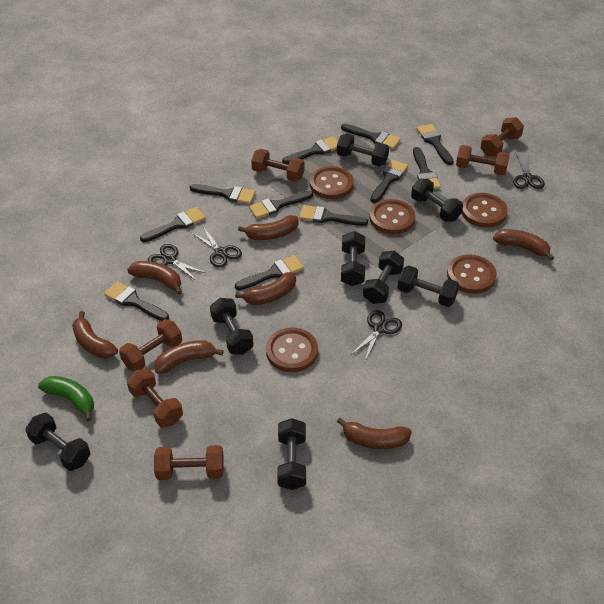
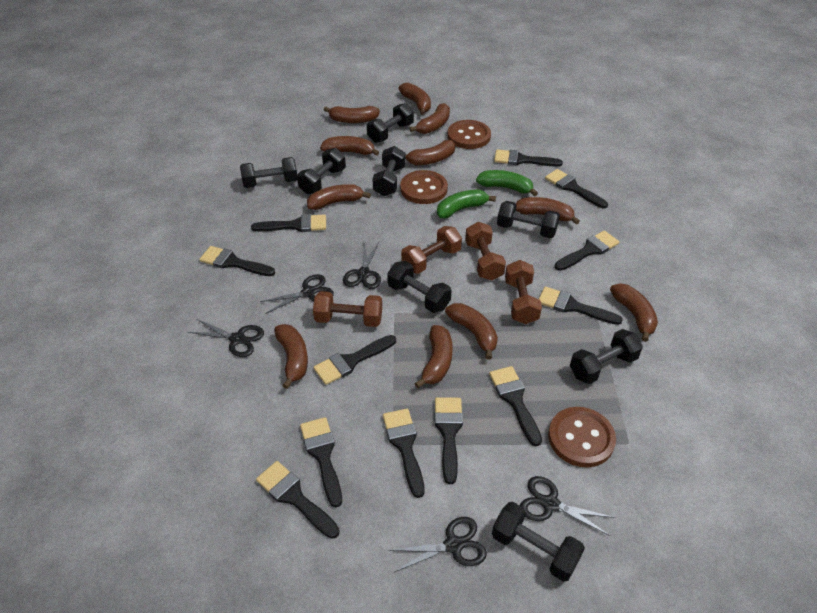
black brush: 11 -> 12
black scissors: 4 -> 5
brown banana: 7 -> 11
brown button: 5 -> 3
brown dumbbell: 6 -> 4
green banana: 1 -> 2

